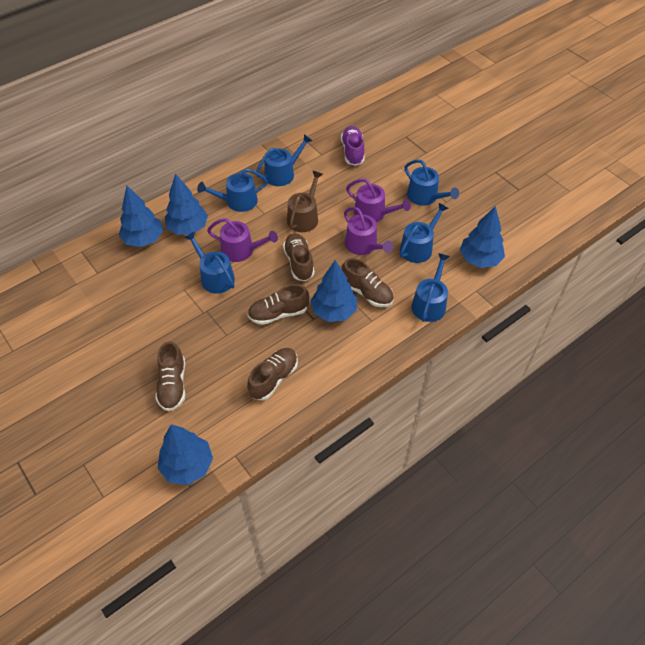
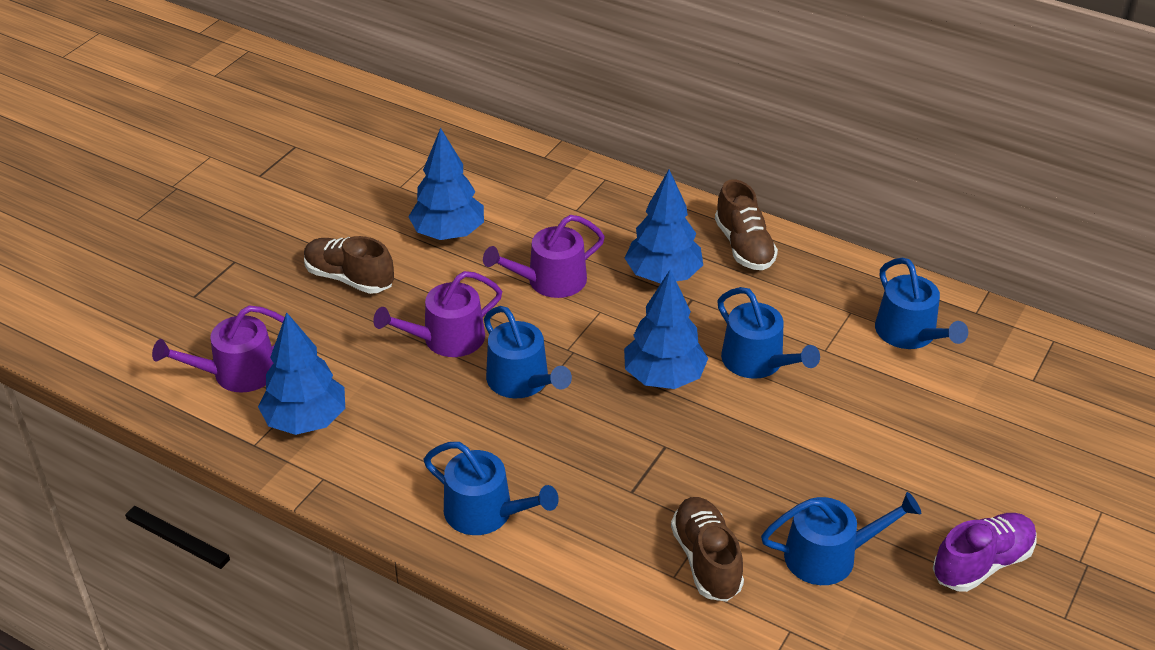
blue tree: 5 -> 4
blue watering can: 6 -> 5
brown shoe: 5 -> 3
brown watering can: 1 -> 0

